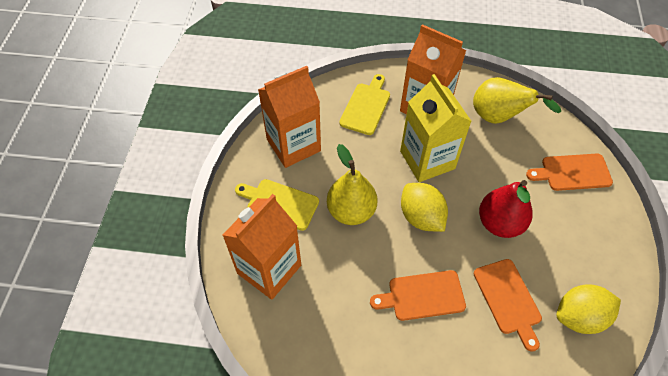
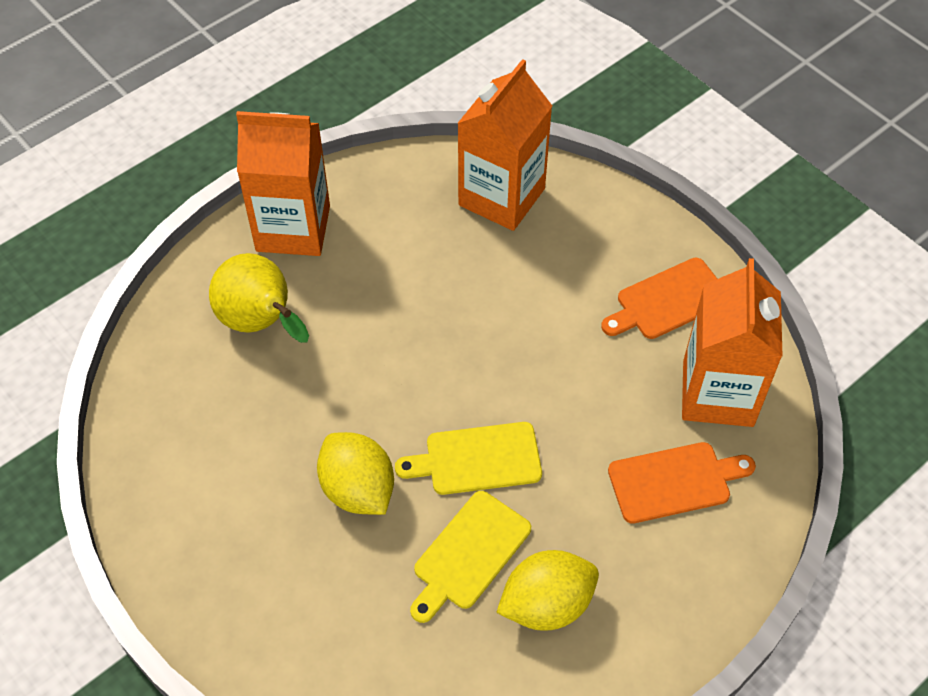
orange cutting board: 3 -> 2
red pear: 1 -> 0
yellow carton: 1 -> 0
yellow pear: 2 -> 1

